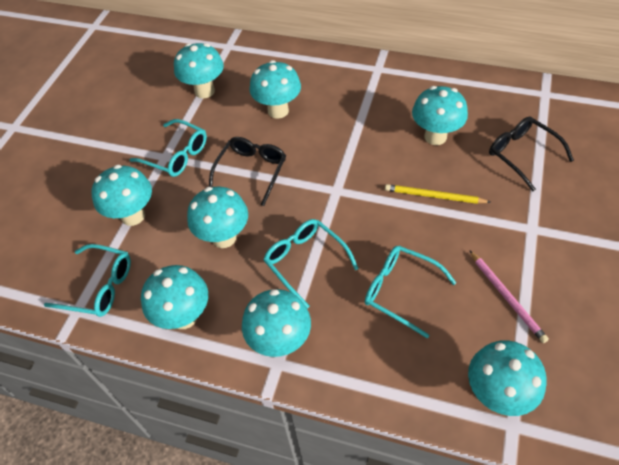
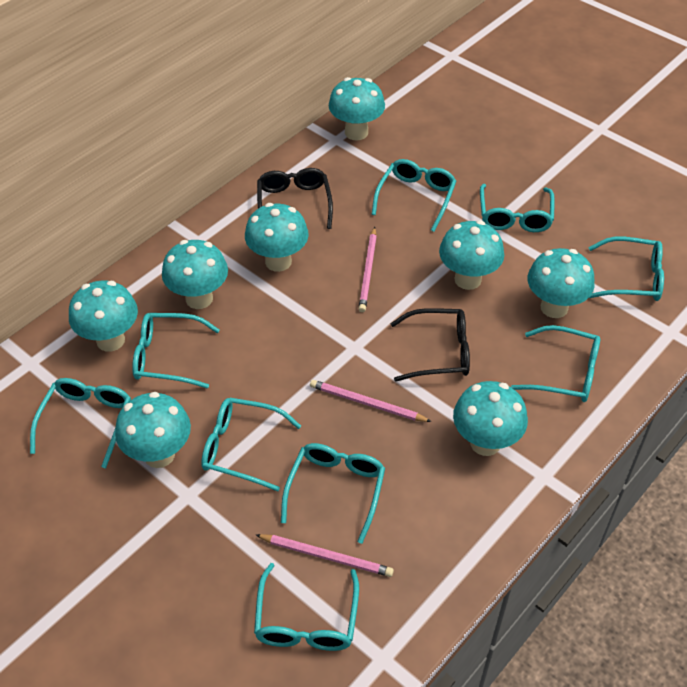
pink pencil: 1 -> 3
turquoise glasses: 4 -> 9
yellow pencil: 1 -> 0

